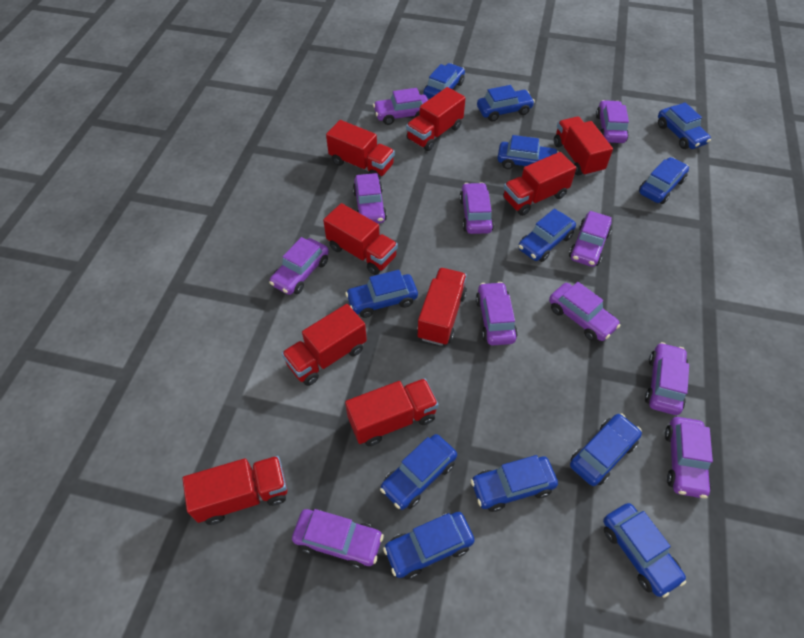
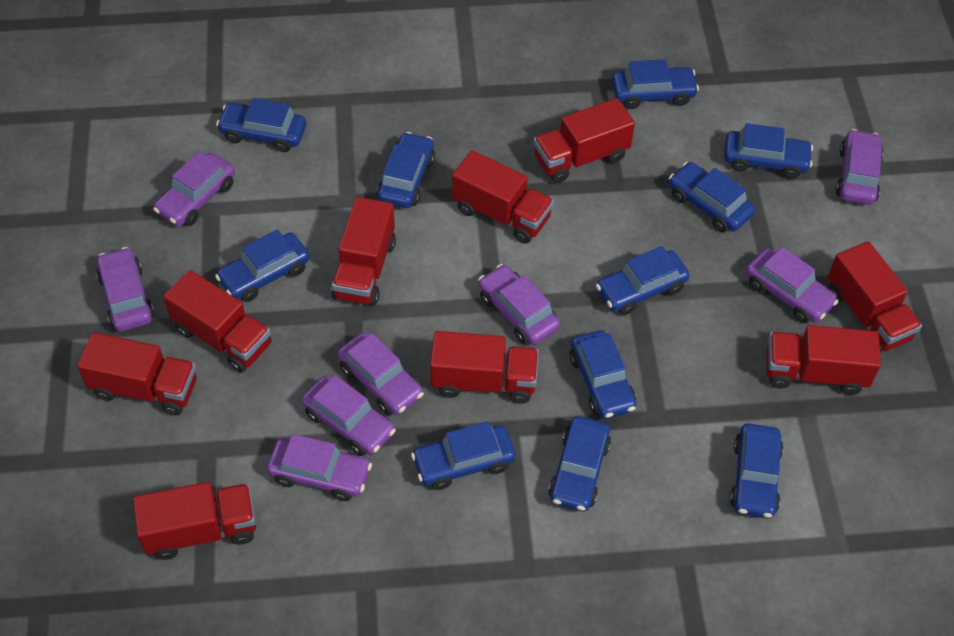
blue car: 12 -> 11
purple car: 11 -> 8

